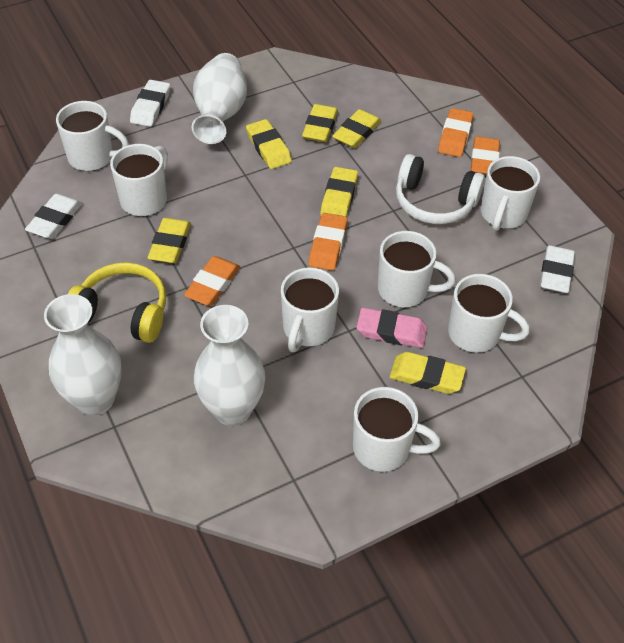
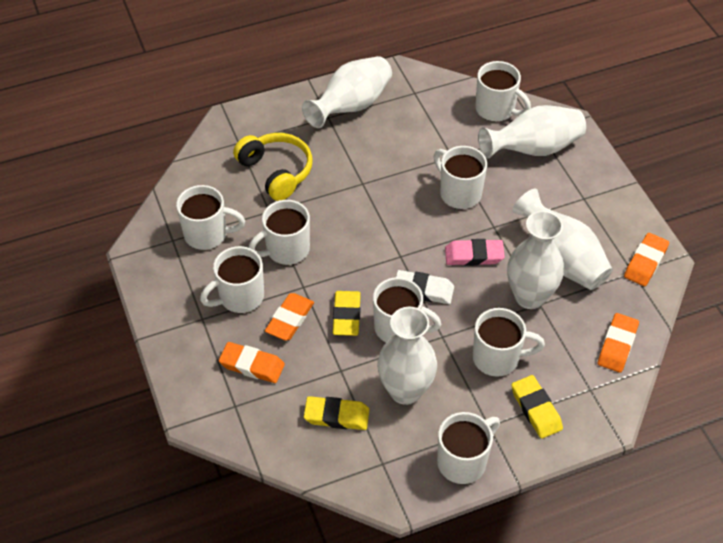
white eraser: 3 -> 1
white headphones: 1 -> 0
white mug: 7 -> 8
white vase: 3 -> 5
yellow eraser: 6 -> 3

